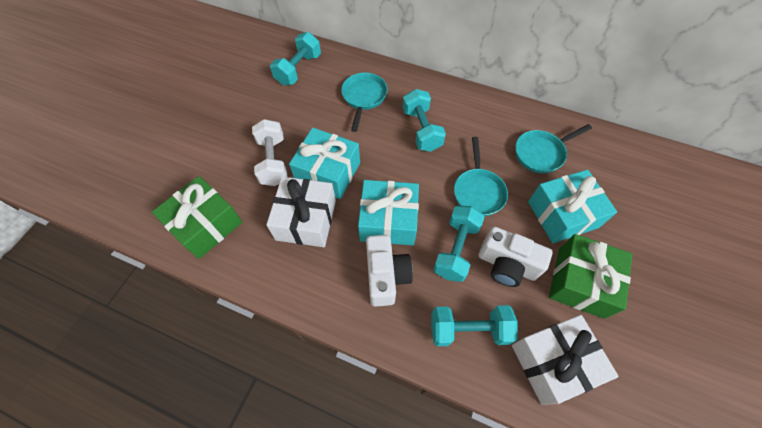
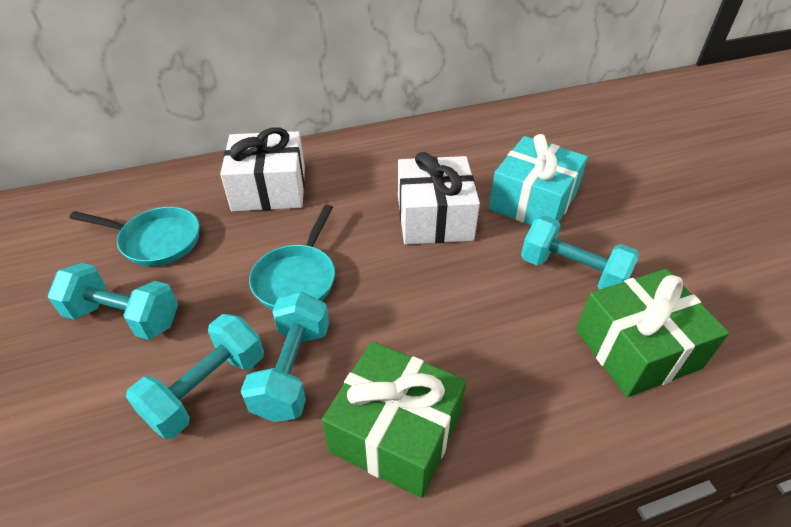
turquoise gift: 3 -> 1
turquoise pan: 3 -> 2
white camera: 2 -> 0
white dumbbell: 1 -> 0

